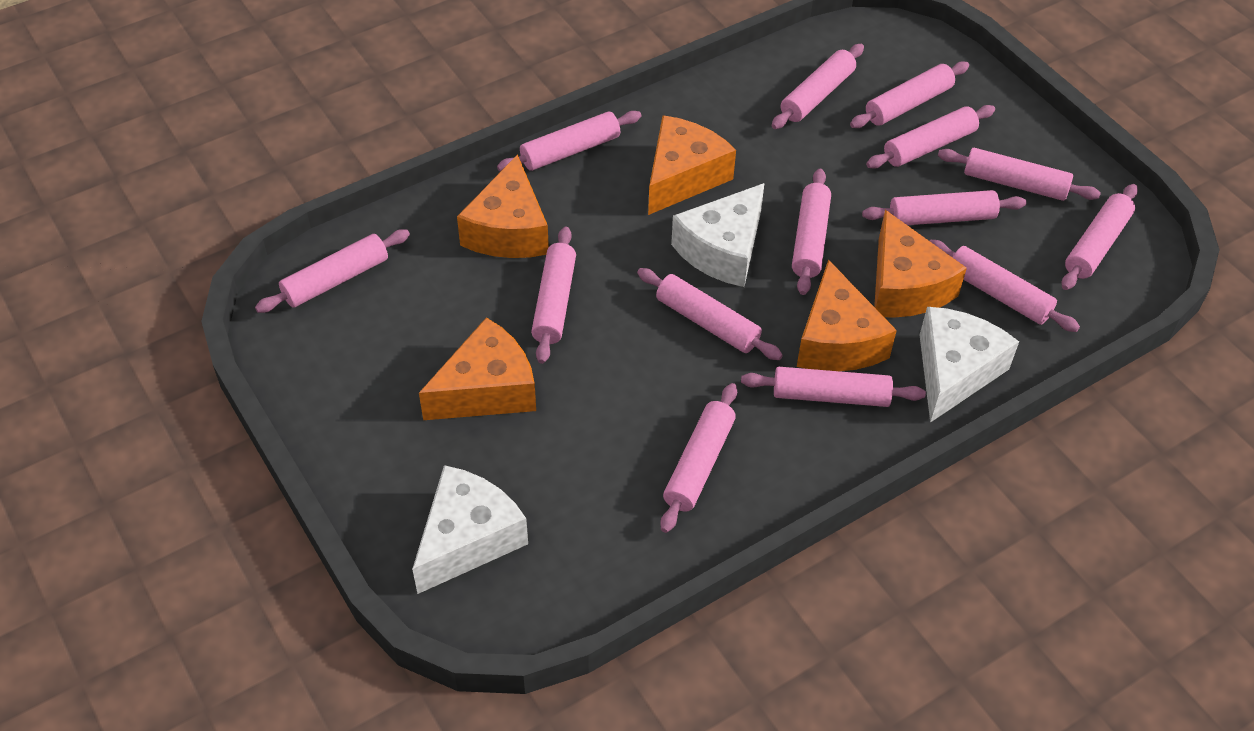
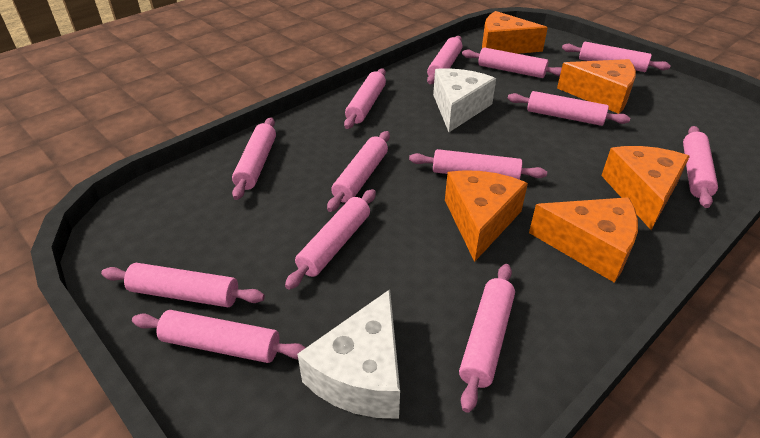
pink rolling pin: 14 -> 13
white cheese: 3 -> 2

